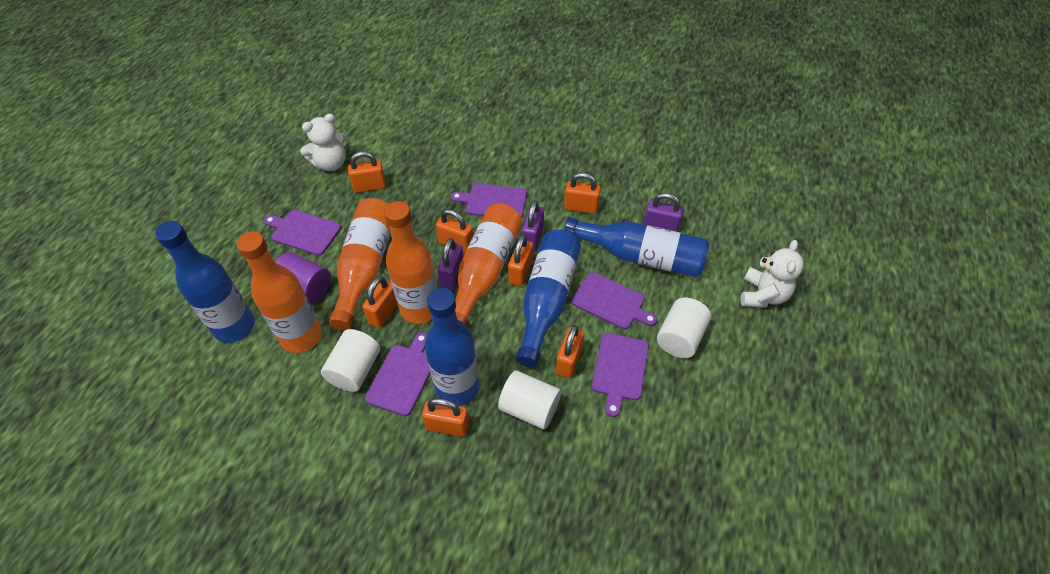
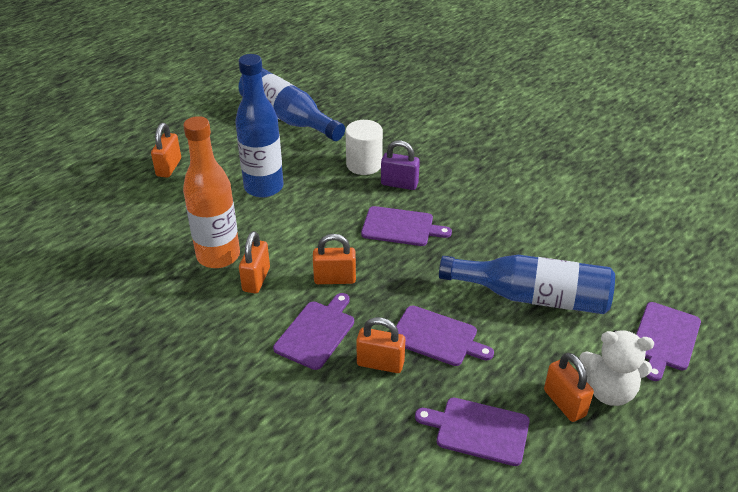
blue bottle: 4 -> 3
orange bottle: 4 -> 1
orange padlock: 7 -> 5
purple cylinder: 1 -> 0
purple padlock: 3 -> 1
white cylinder: 3 -> 1
white teddy bear: 2 -> 1

